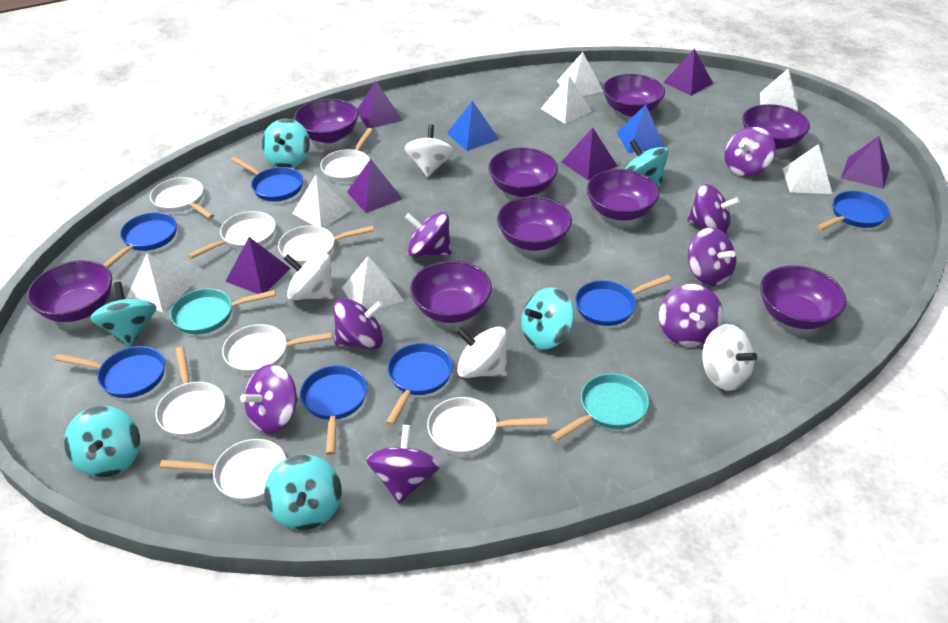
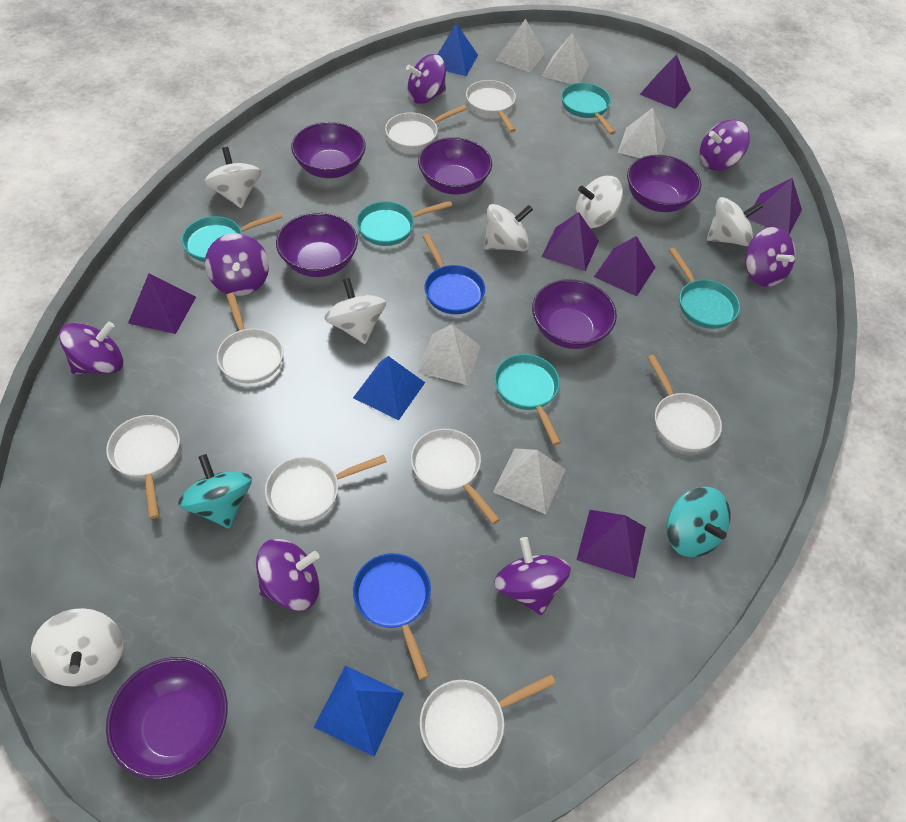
blue pan: 7 -> 2
blue pyramid: 2 -> 3
purple bowl: 9 -> 6
purple spinning top: 8 -> 7
turquoise pan: 2 -> 5
turquoise spinning top: 6 -> 2
white pyramid: 7 -> 5
white spinning top: 4 -> 6

